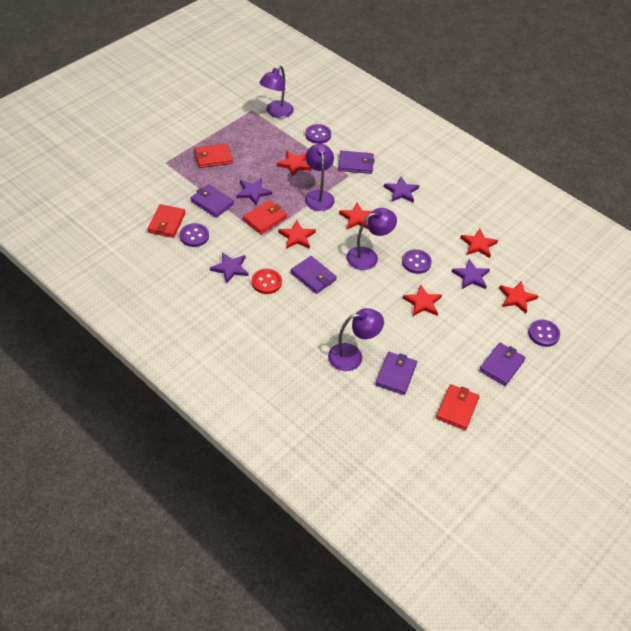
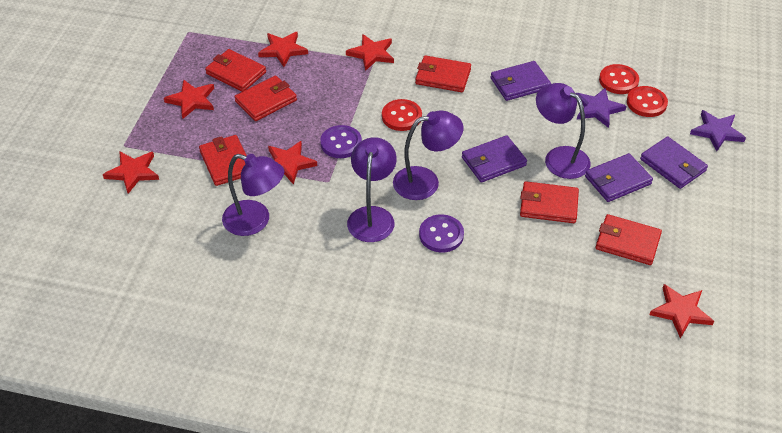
purple button: 4 -> 2
purple star: 4 -> 2
purple wallet: 5 -> 4
red button: 1 -> 3
red wallet: 4 -> 6

